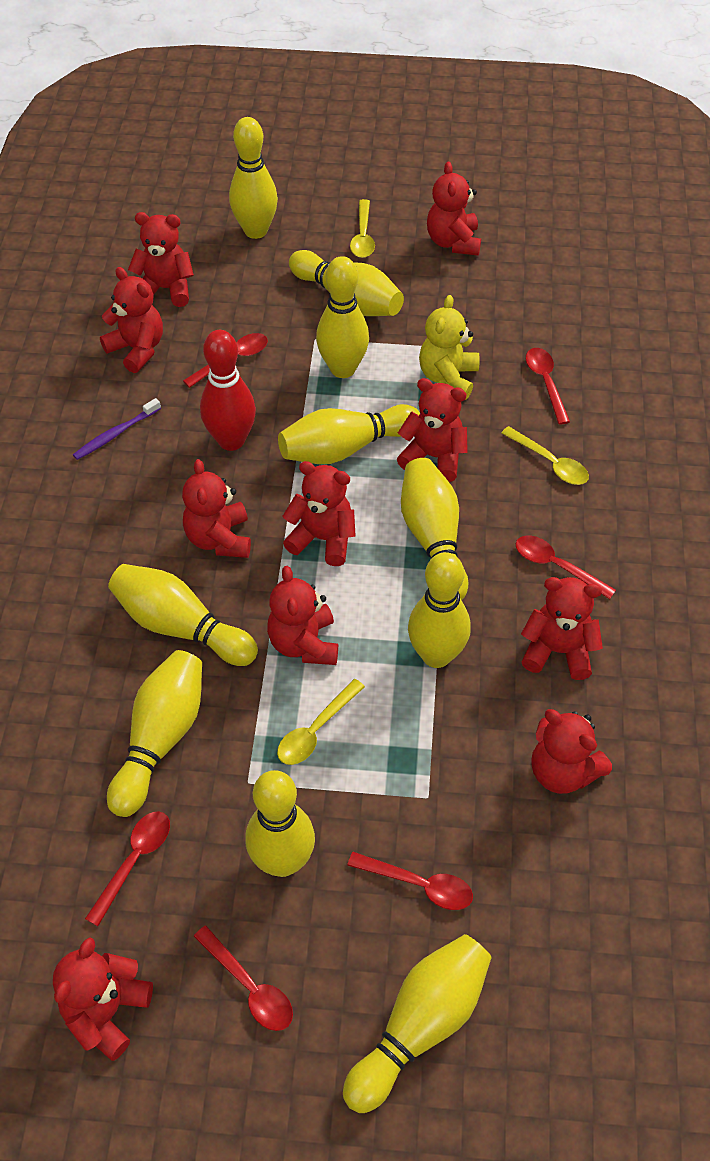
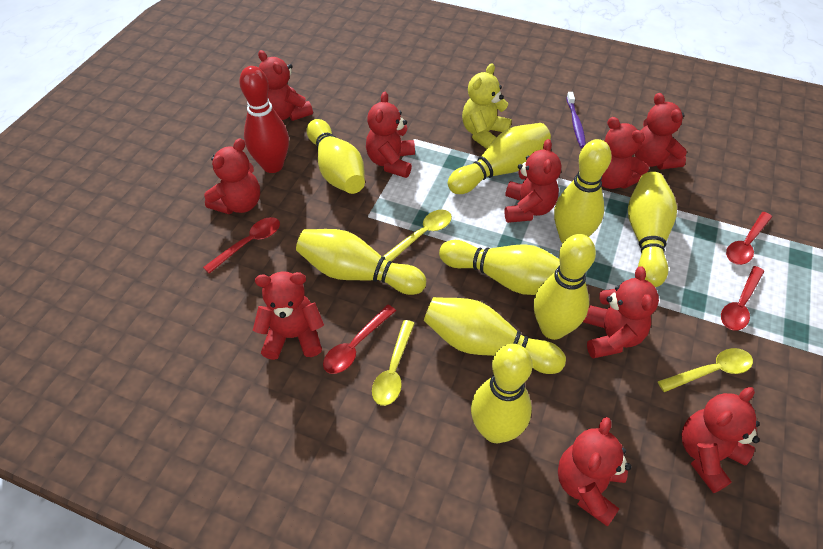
red spoon: 6 -> 4
yellow bowling pin: 10 -> 9

